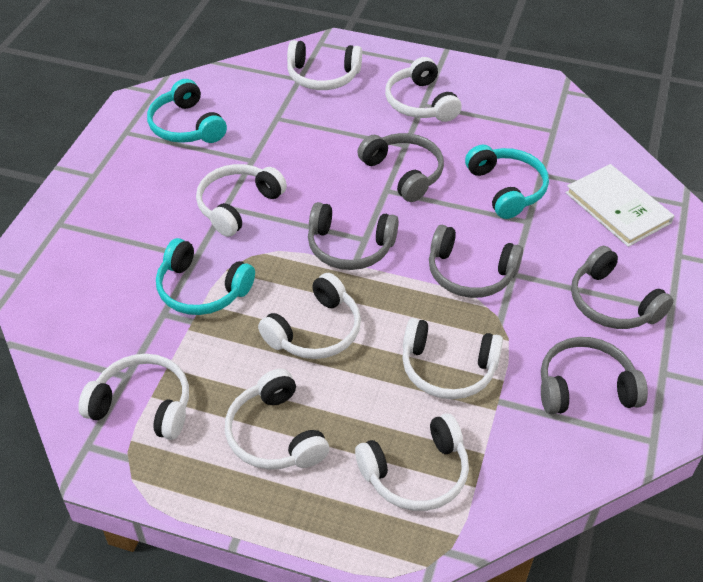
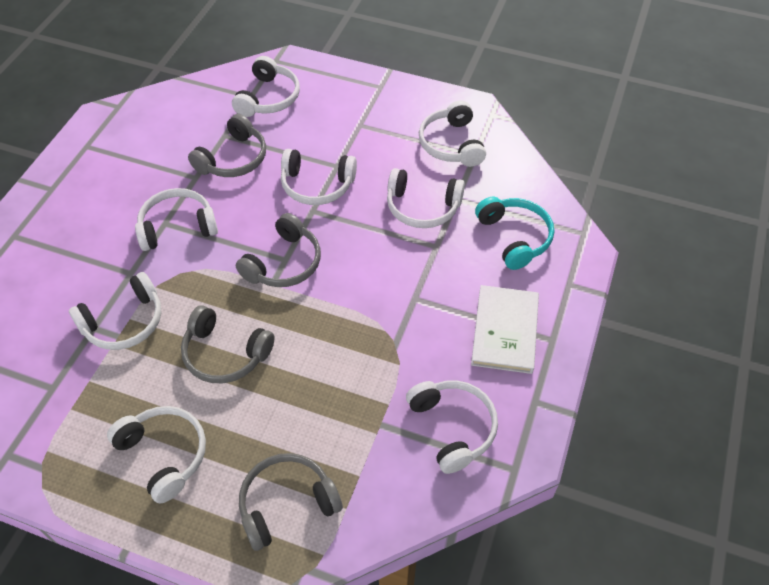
grey headphones: 5 -> 4
turquoise headphones: 3 -> 1

